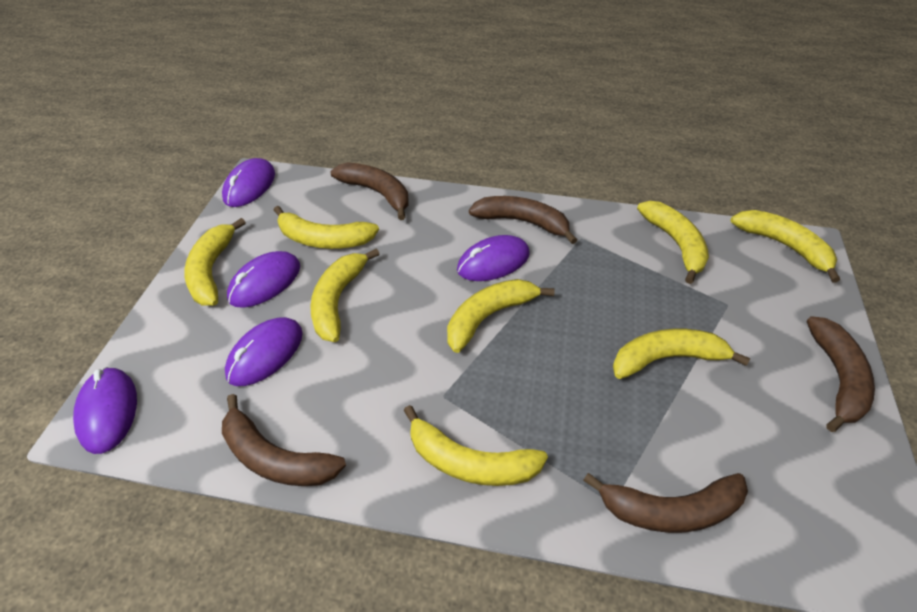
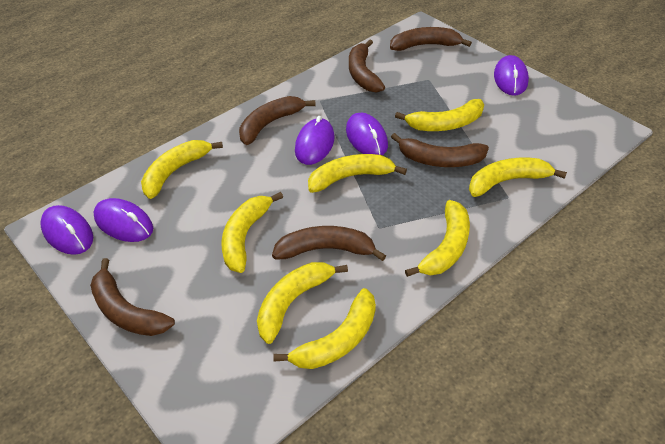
brown banana: 5 -> 6

